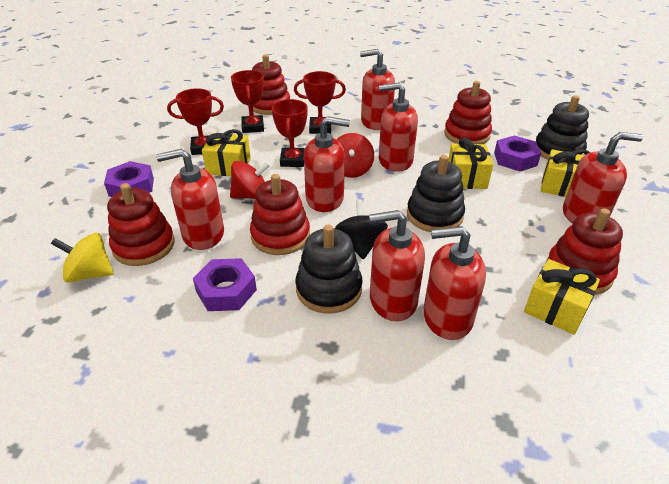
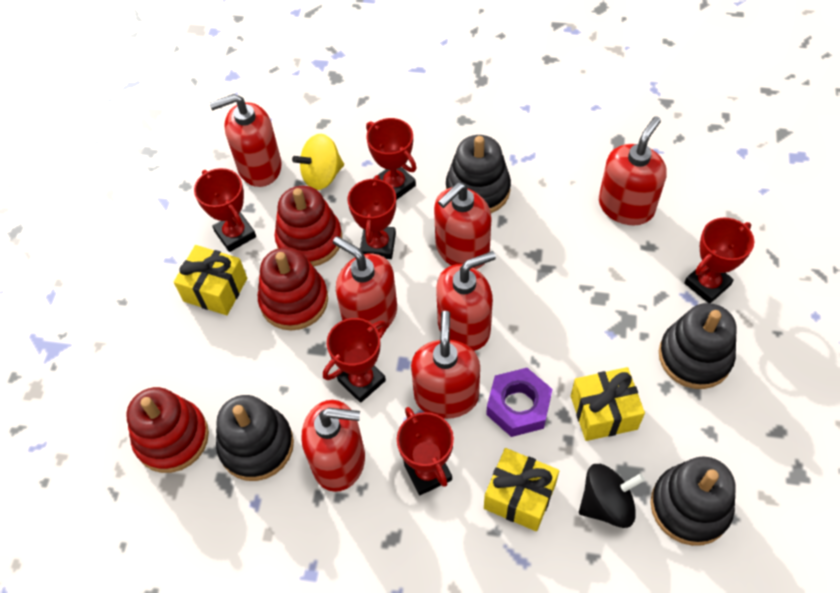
black stacking toy: 3 -> 4
purple nut: 3 -> 1
red spinning top: 2 -> 0
red stacking toy: 5 -> 3
red trophy: 4 -> 6
yellow gift: 4 -> 3

